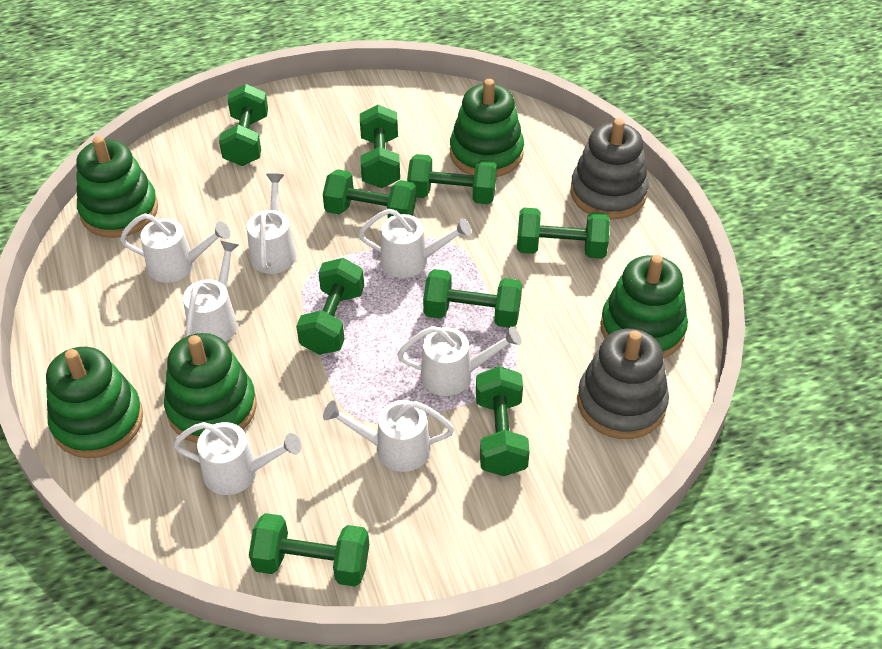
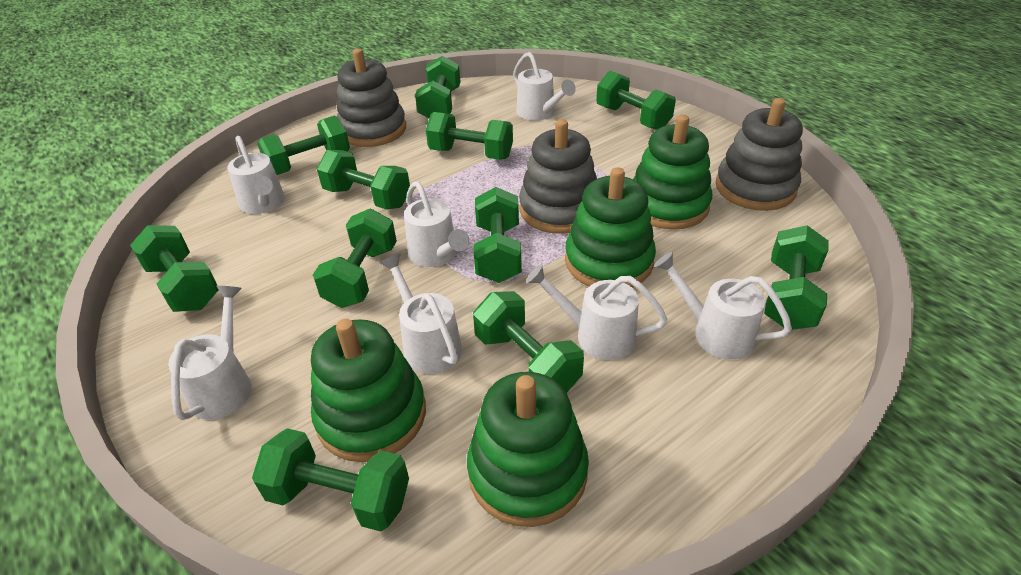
green dumbbell: 9 -> 11
green stacking toy: 5 -> 4
grey stacking toy: 2 -> 3

